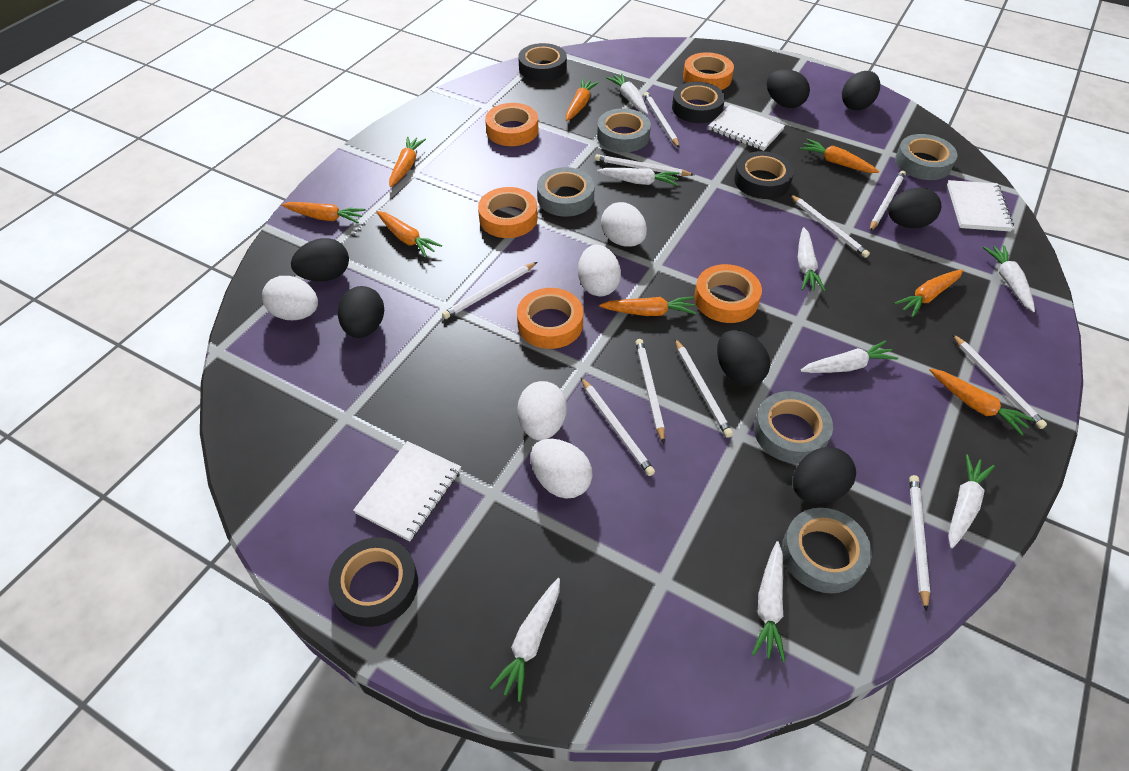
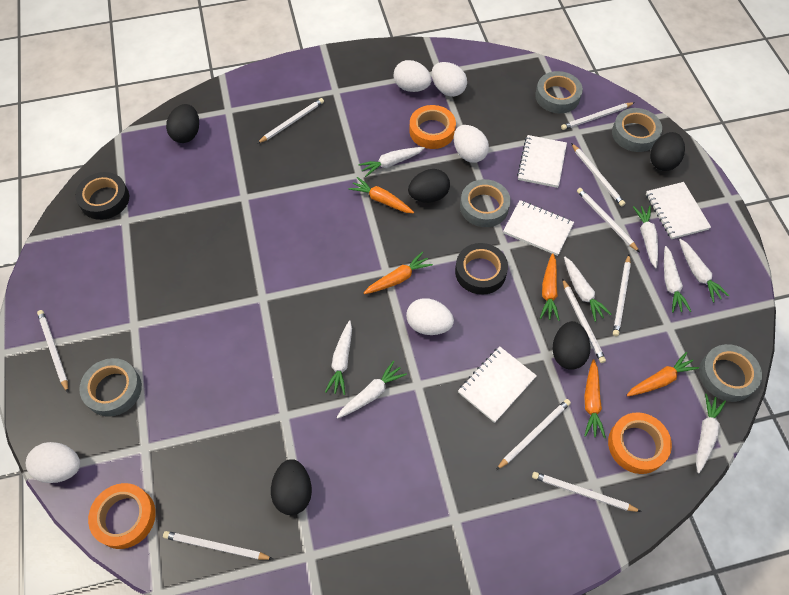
black egg: 7 -> 5
black tape: 4 -> 2
orange carrot: 8 -> 5
orange tape: 5 -> 3
white notebook: 3 -> 4

